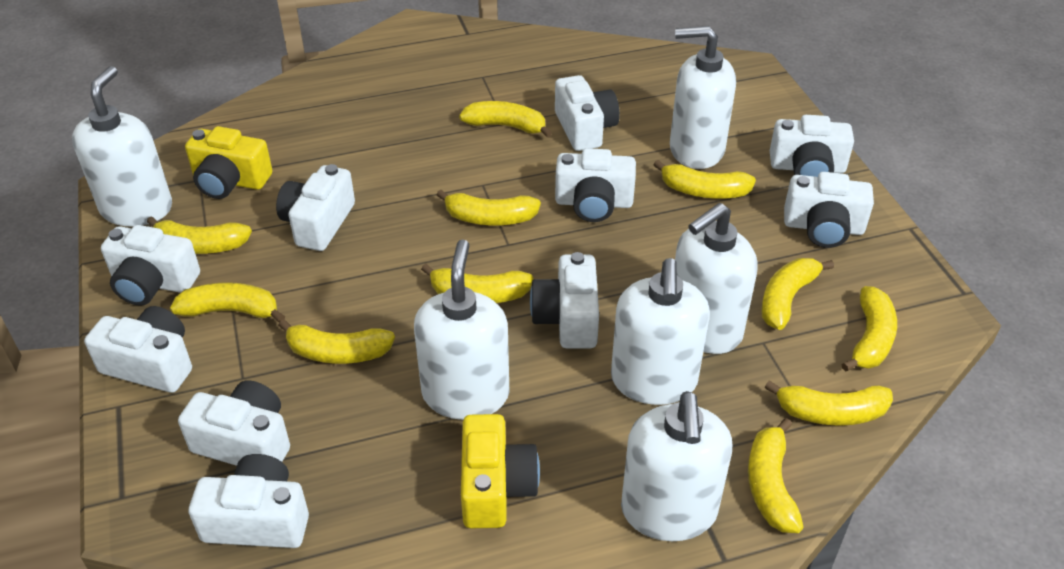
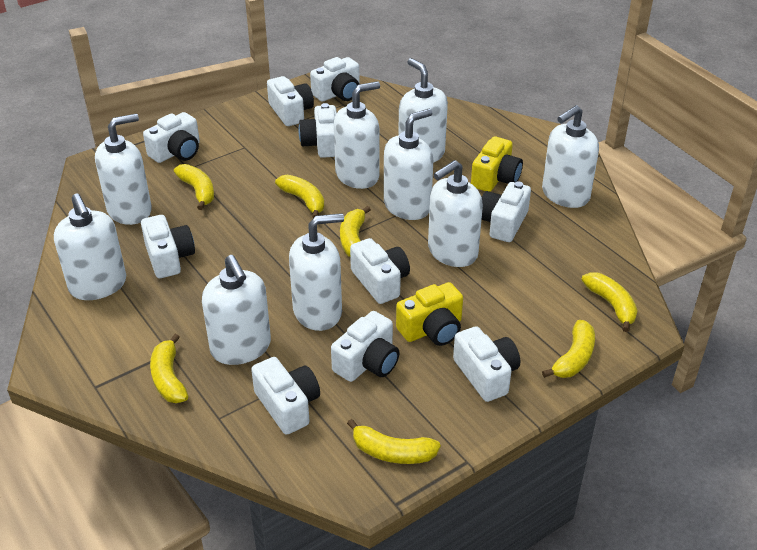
white soap dispenser: 6 -> 9
yellow banana: 11 -> 7

